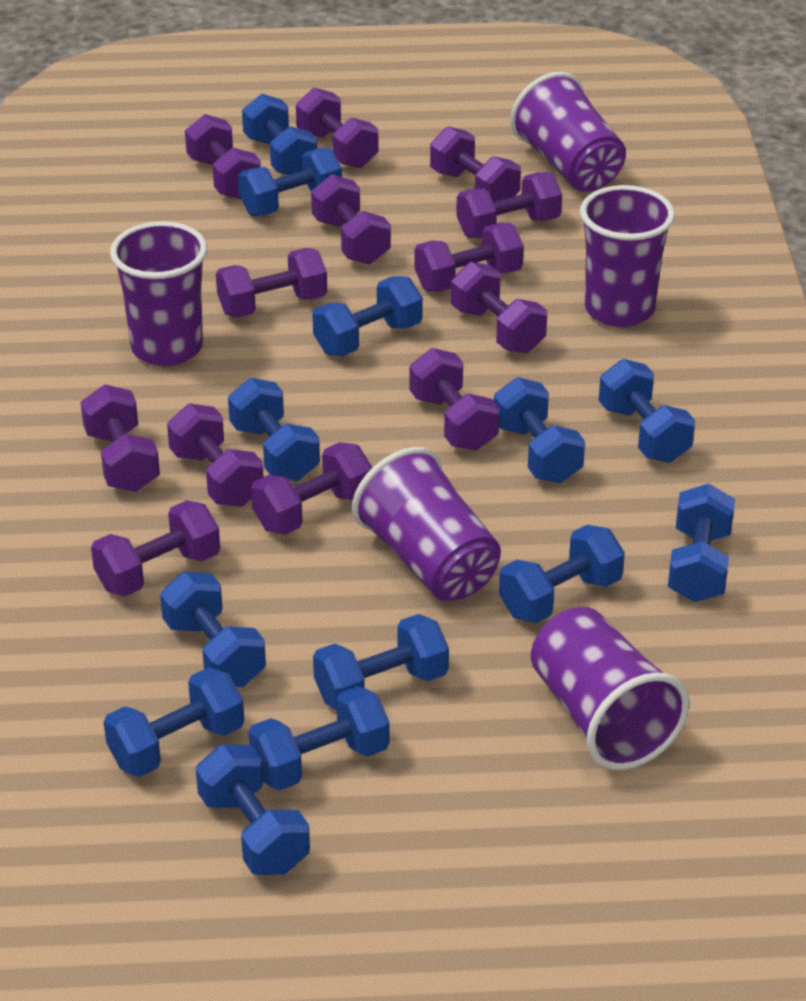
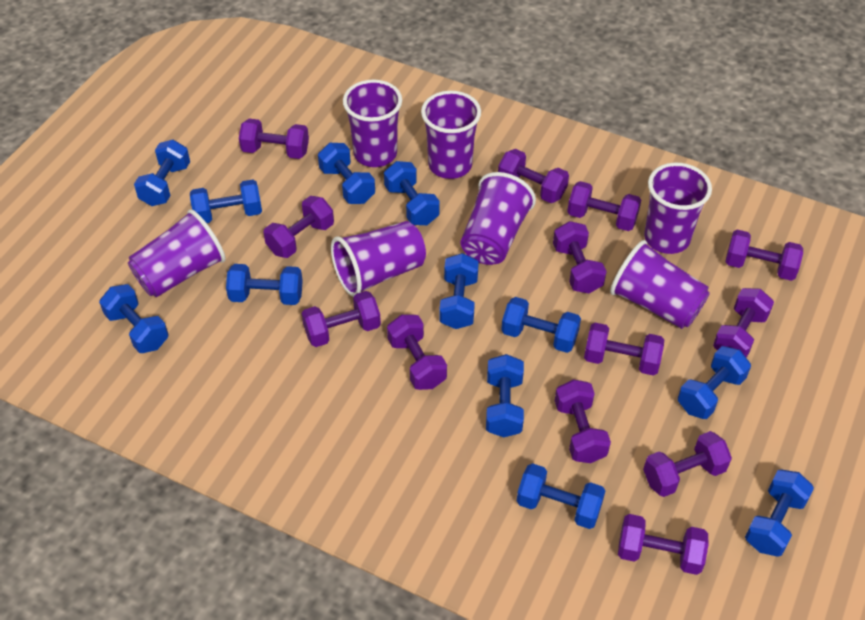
blue dumbbell: 13 -> 12
purple cup: 5 -> 7

